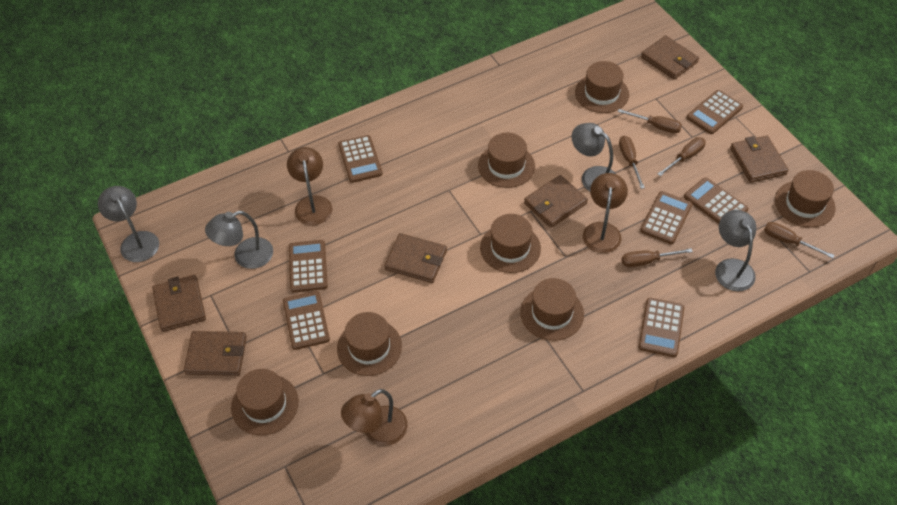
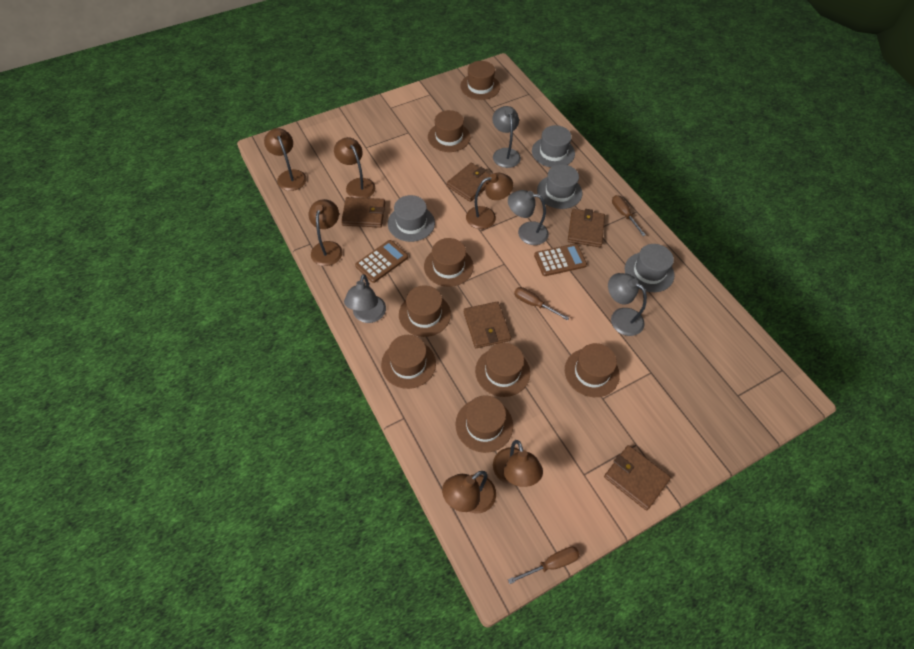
brown calculator: 7 -> 2
brown hat: 7 -> 8
brown lamp: 3 -> 6
brown screwdriver: 5 -> 3
brown wallet: 6 -> 5
grey hat: 0 -> 4

